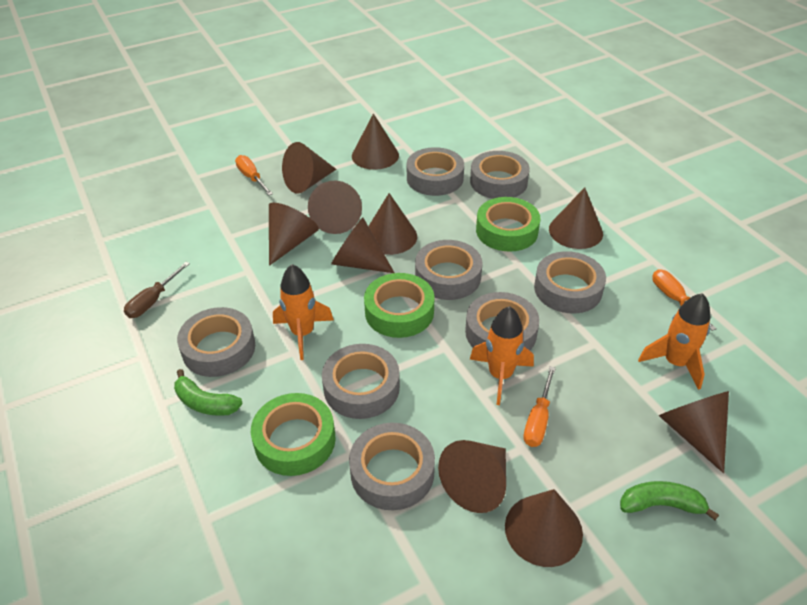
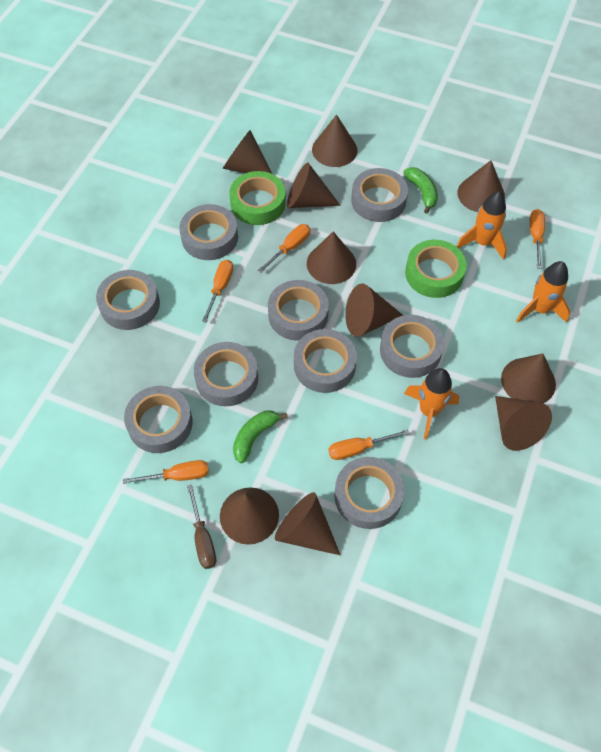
green tape: 3 -> 2
grey tape: 8 -> 9
orange screwdriver: 3 -> 5

